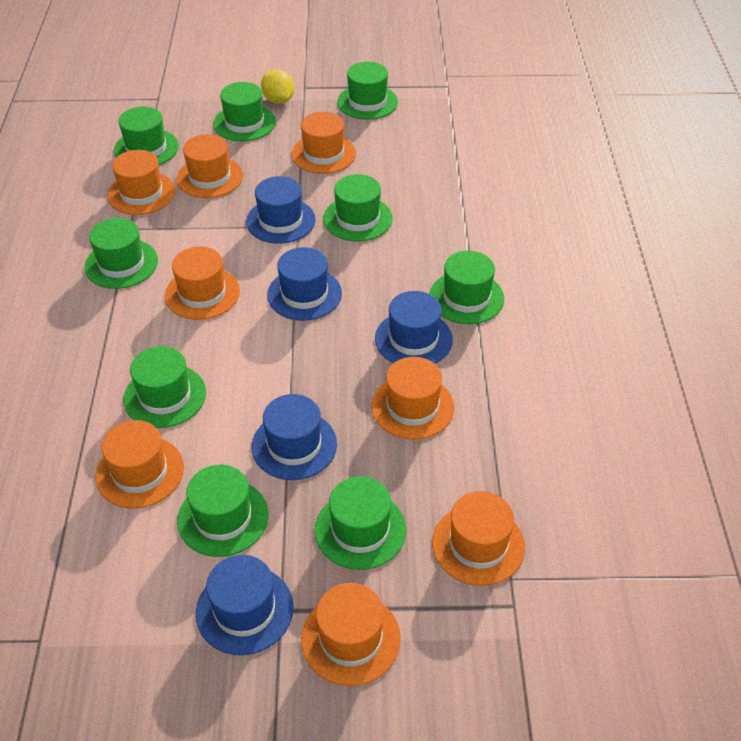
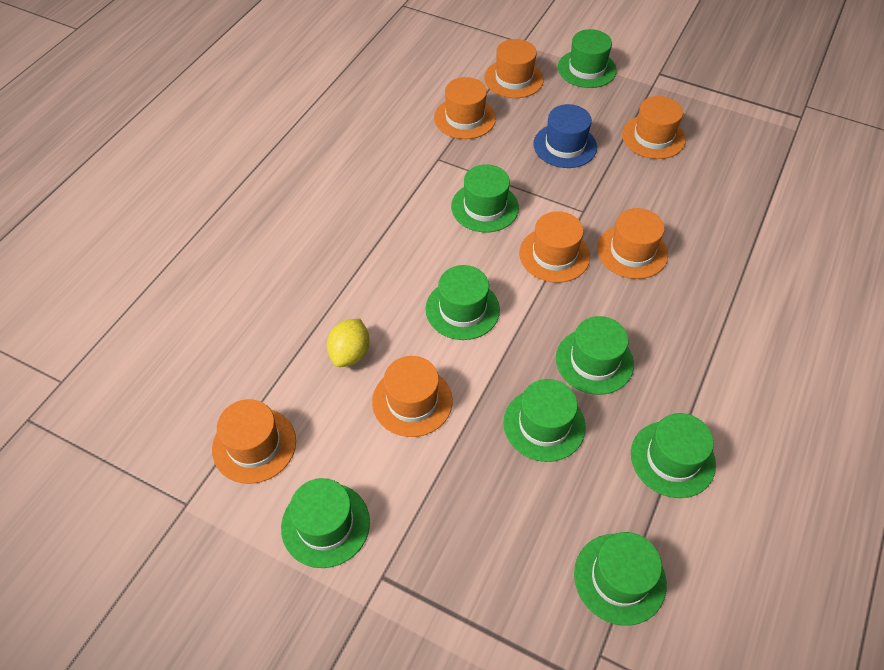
blue hat: 5 -> 1
green hat: 9 -> 8
orange hat: 8 -> 7

